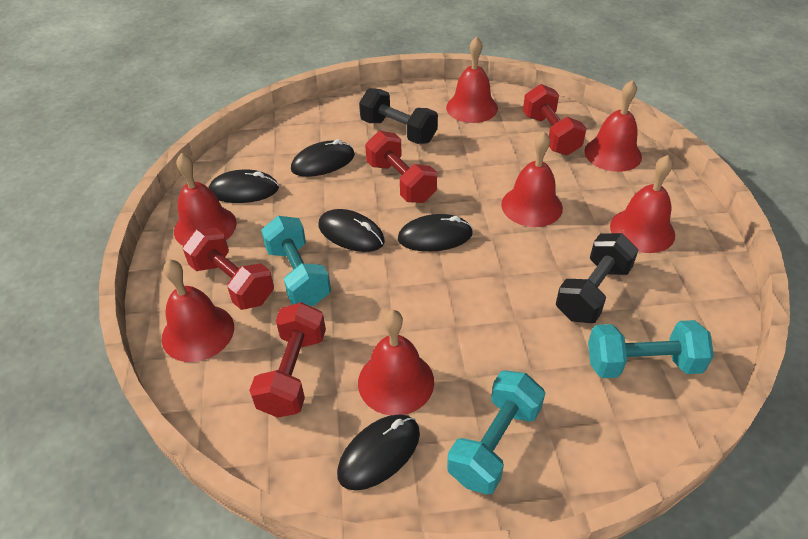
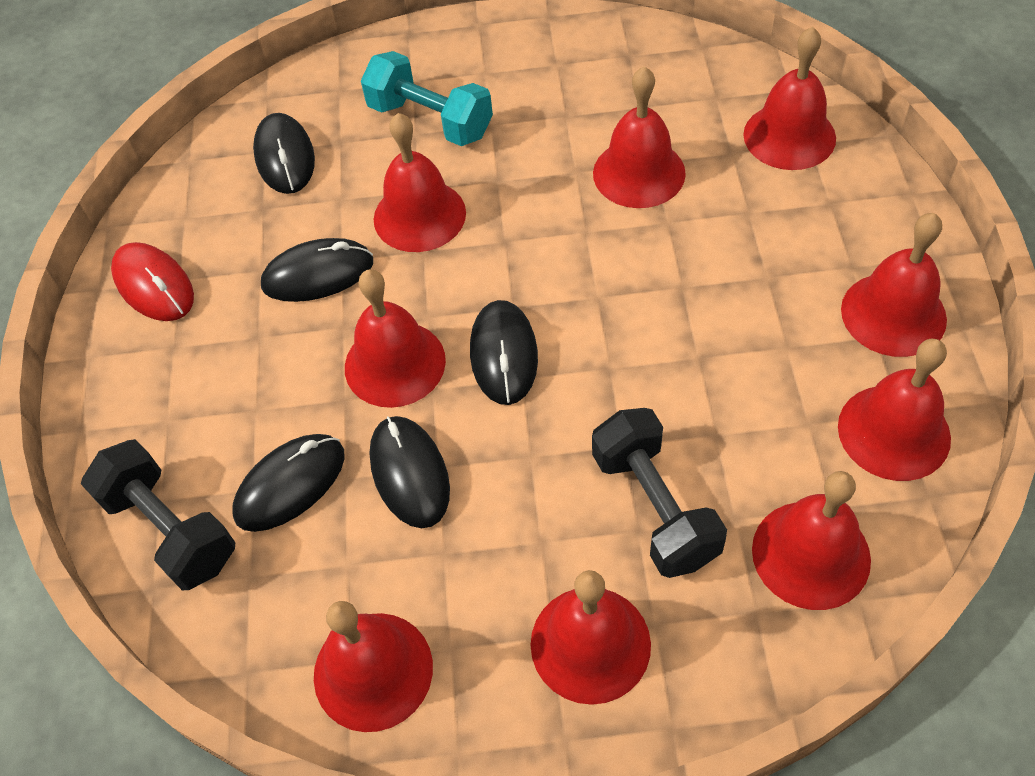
red bell: 7 -> 9
red dumbbell: 4 -> 0
red mouse: 0 -> 1
turquoise dumbbell: 3 -> 1

